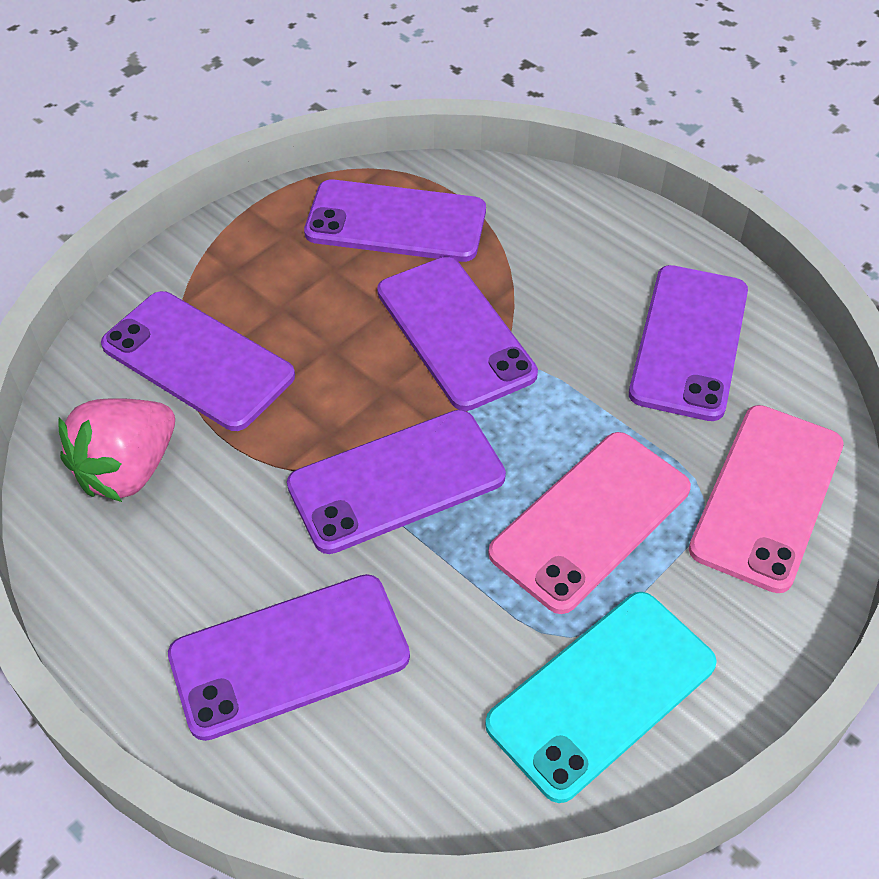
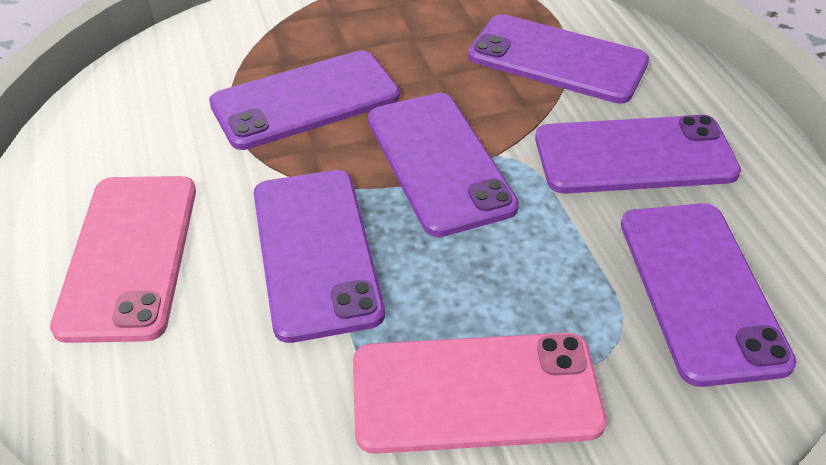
pink strawberry: 1 -> 0
turquoise phone: 1 -> 0

